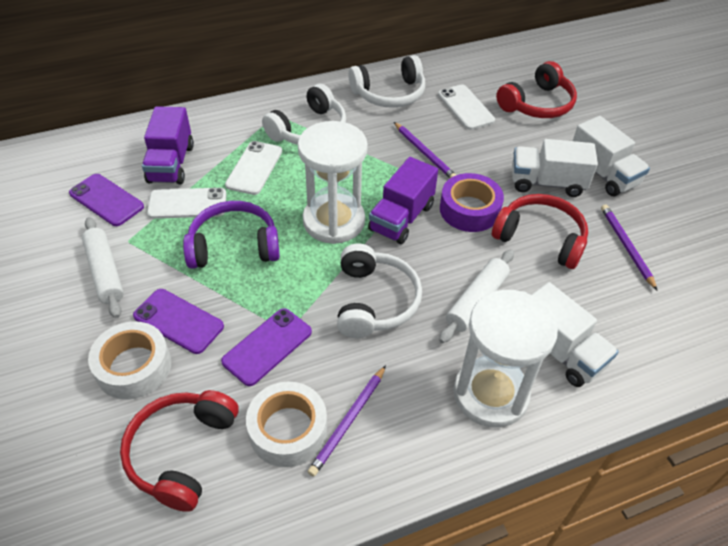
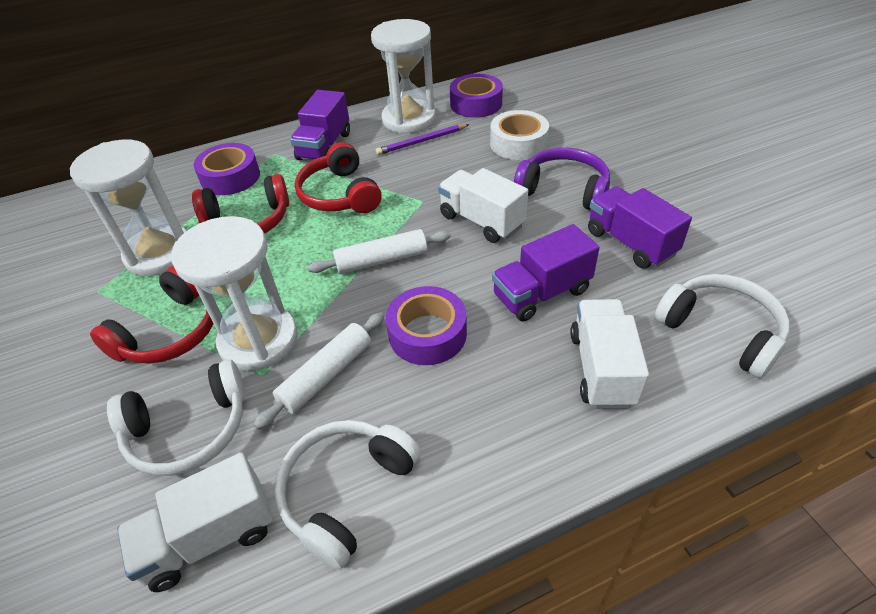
purple pencil: 3 -> 1
purple phone: 3 -> 0
purple tape: 1 -> 3
purple truck: 2 -> 3
white hourglass: 2 -> 3
white phone: 3 -> 0
white tape: 2 -> 1

